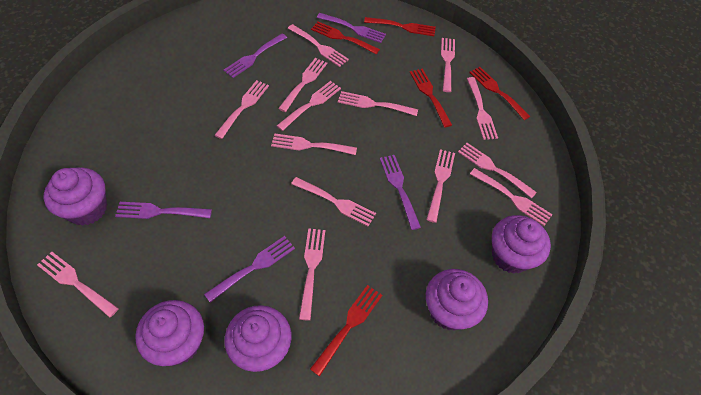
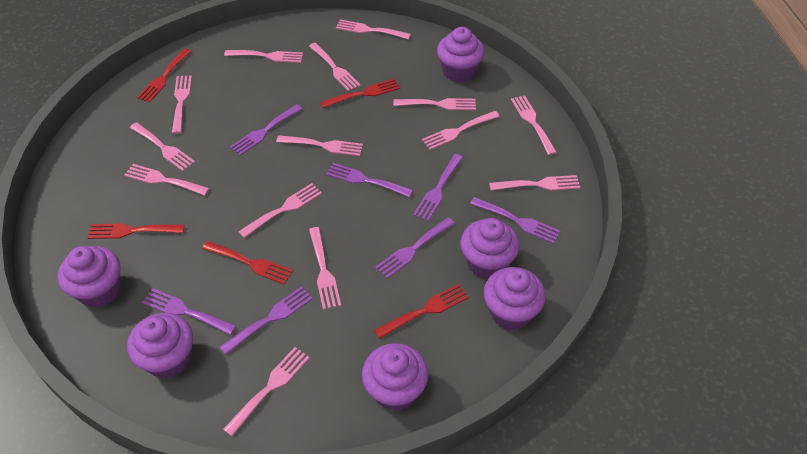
purple cupcake: 5 -> 6
purple fork: 5 -> 7

